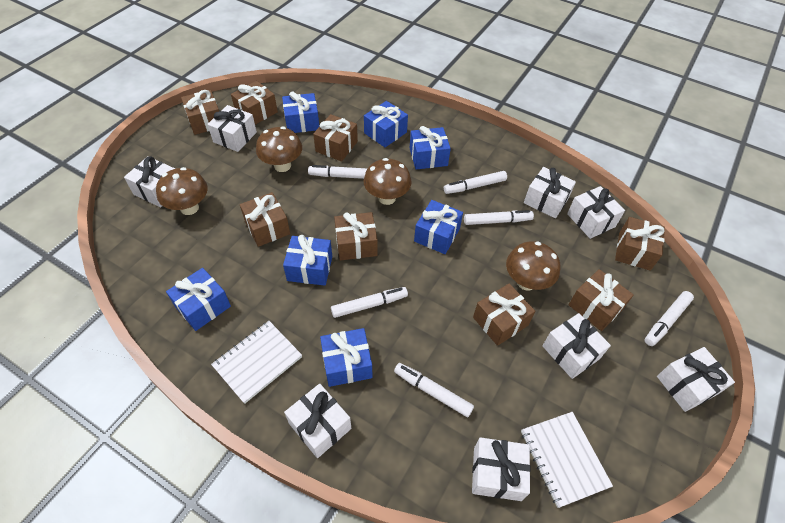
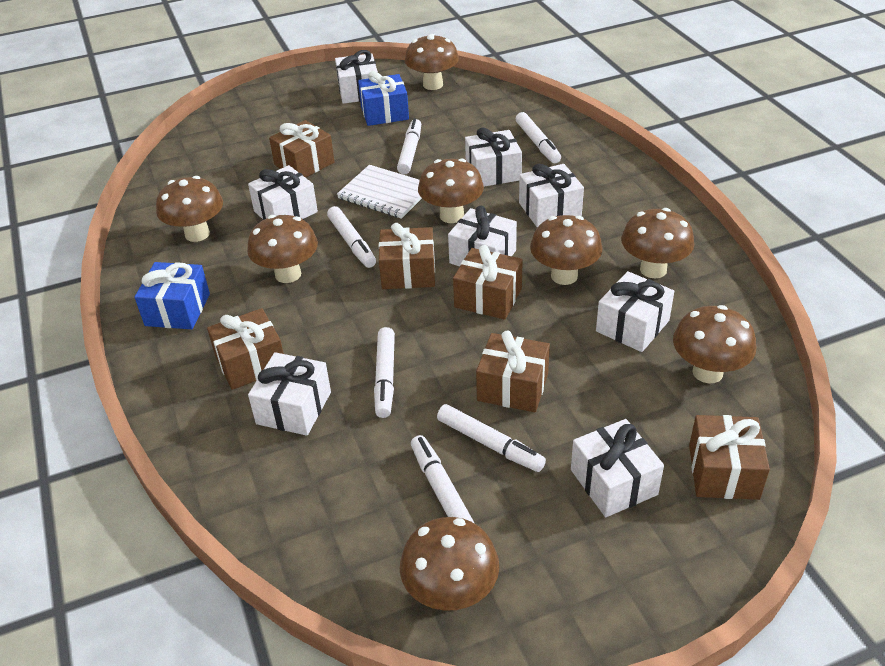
blue gift: 7 -> 2
brown gift: 8 -> 6
brown mushroom: 4 -> 8
white notebook: 2 -> 1

